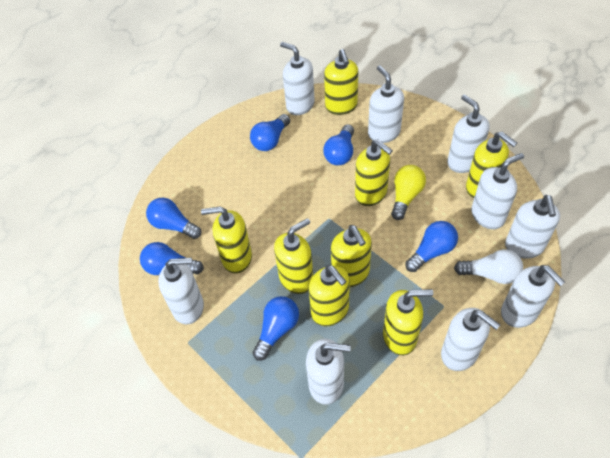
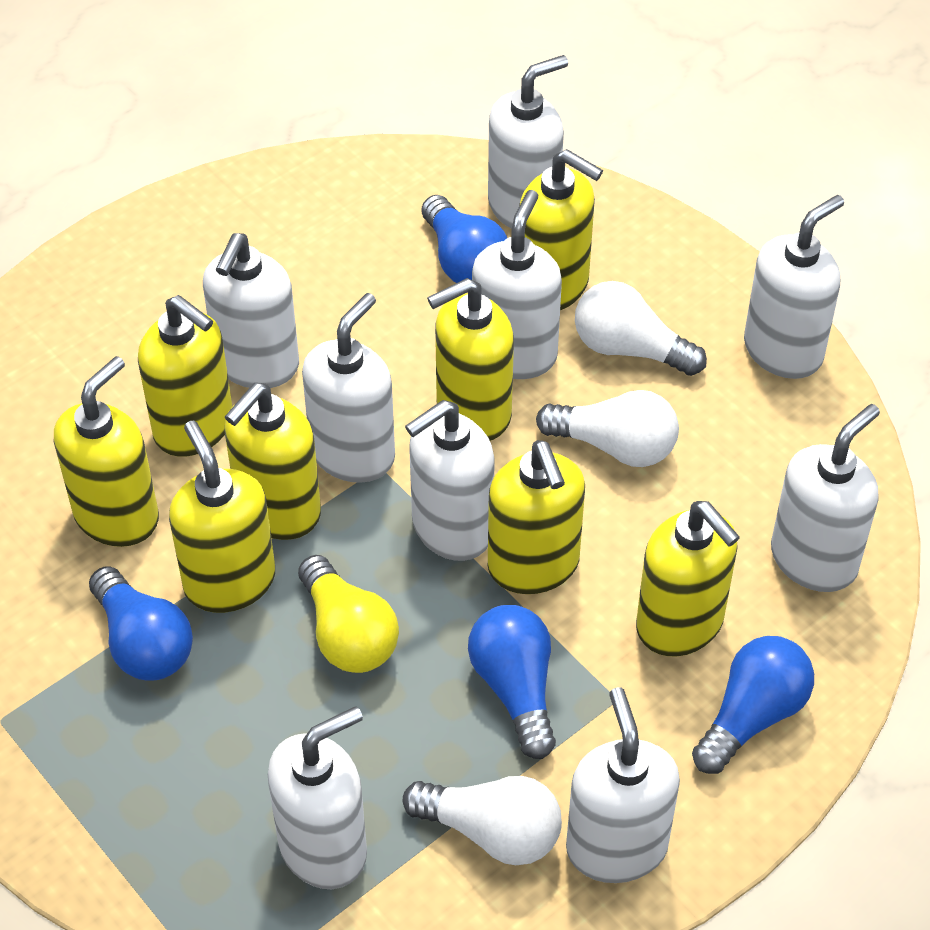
blue light bulb: 6 -> 4
white light bulb: 1 -> 3

